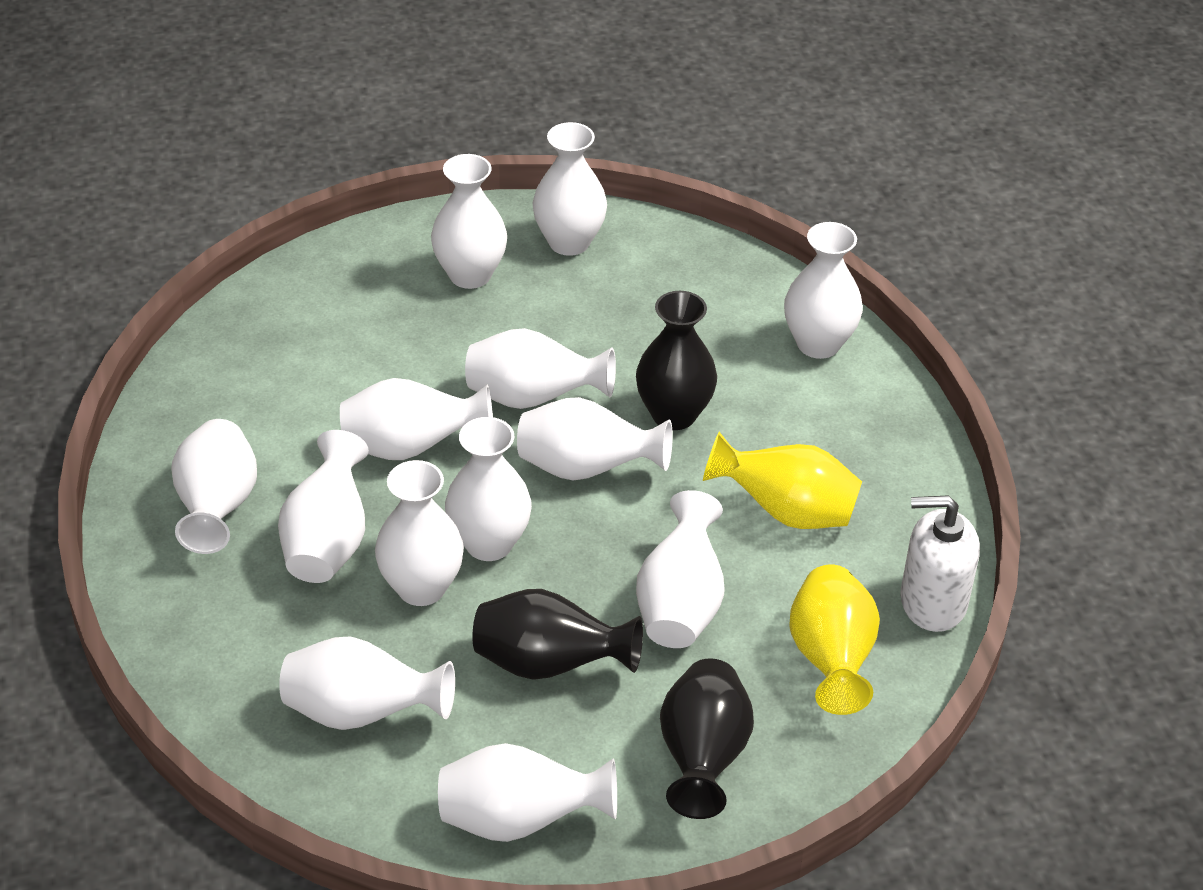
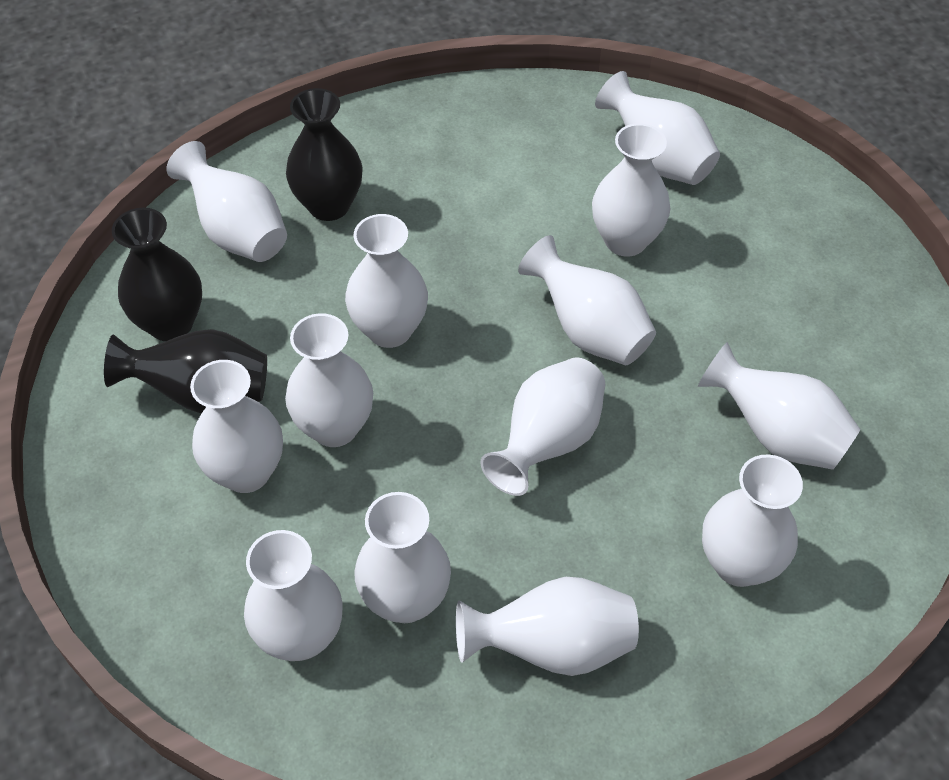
white soap dispenser: 1 -> 0
yellow vase: 2 -> 0

